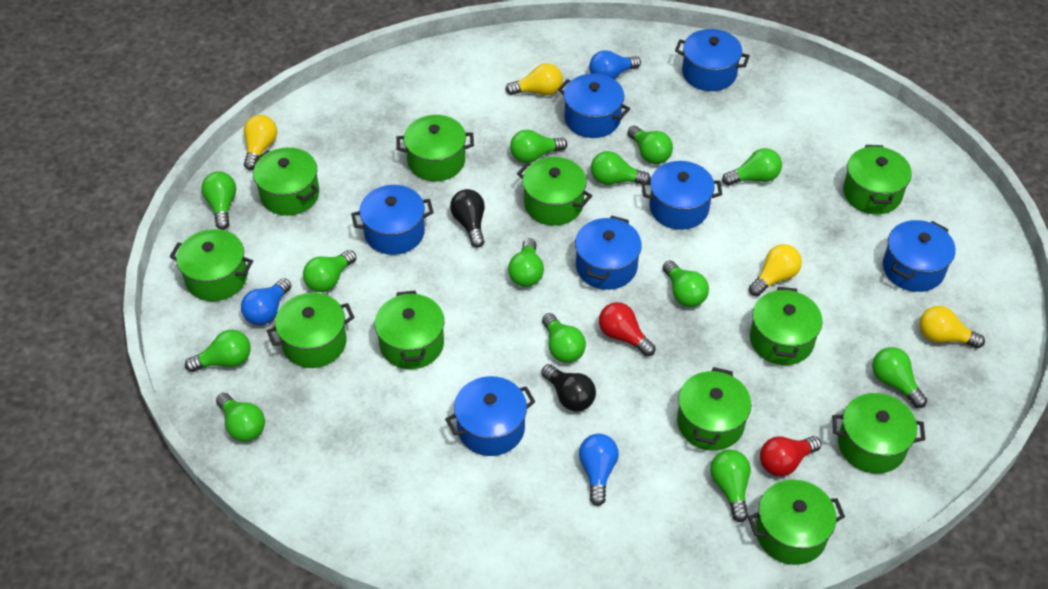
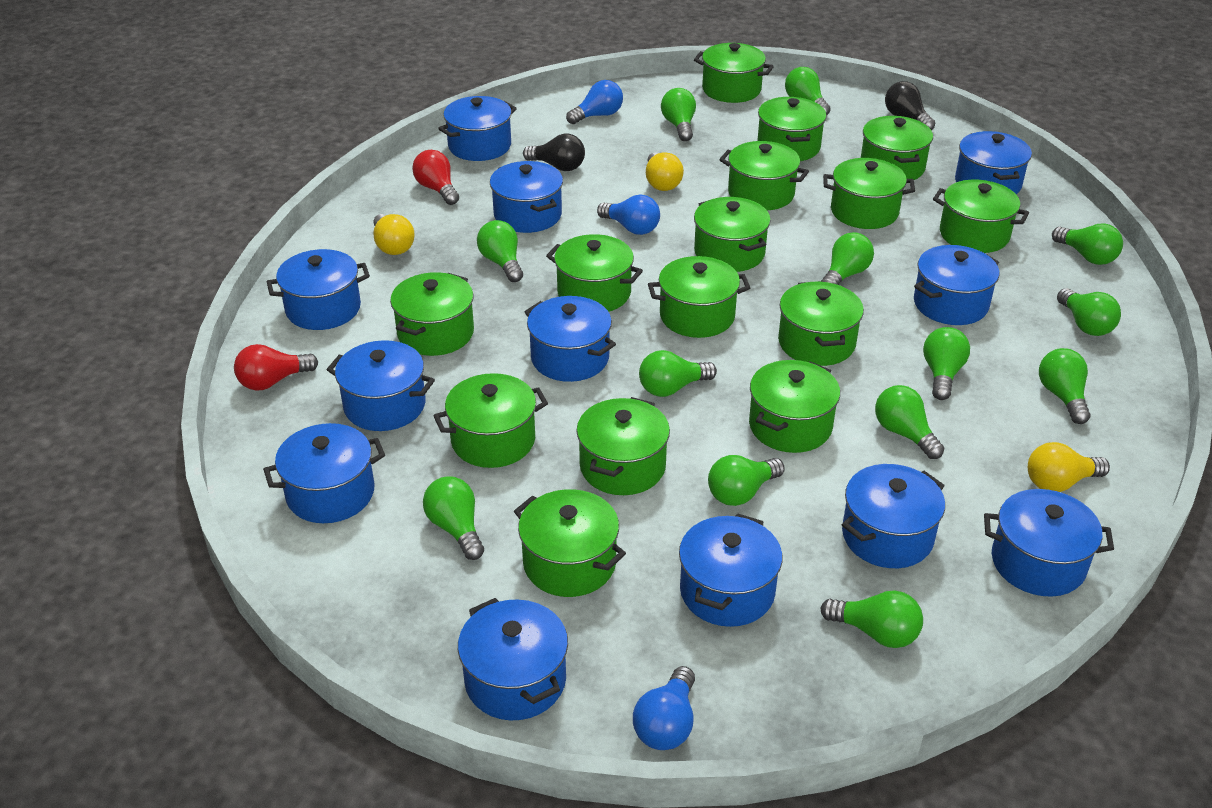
blue pot: 7 -> 12
green pot: 11 -> 15
yellow light bulb: 4 -> 3

